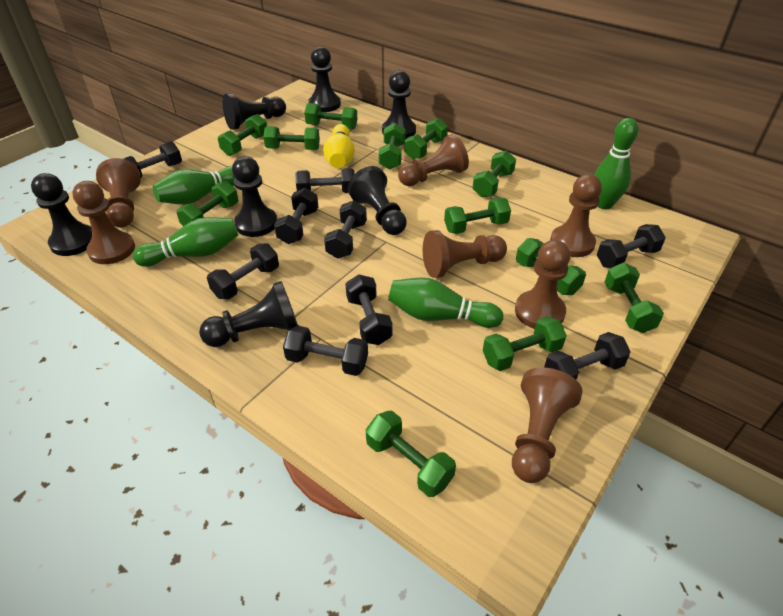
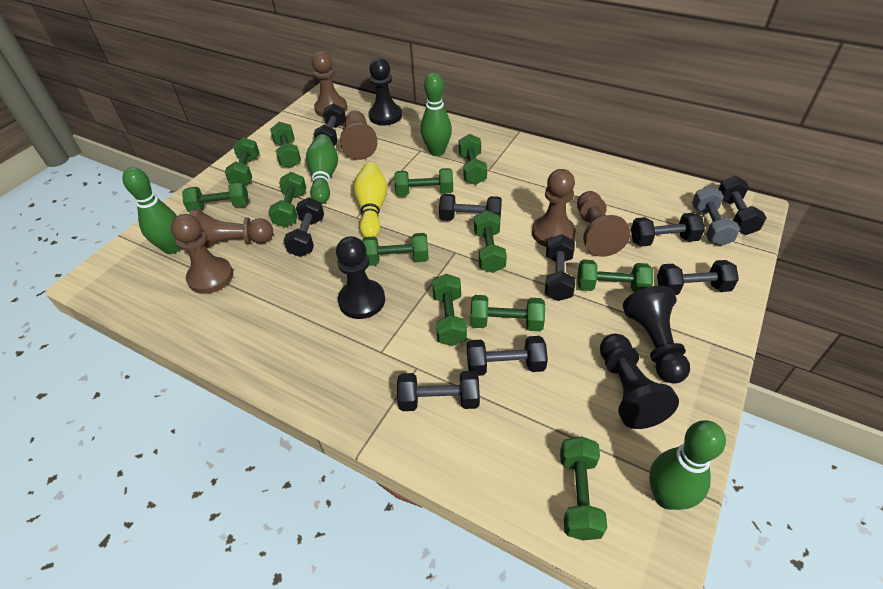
black pawn: 7 -> 4
brown pawn: 7 -> 6
grey dumbbell: 0 -> 1

